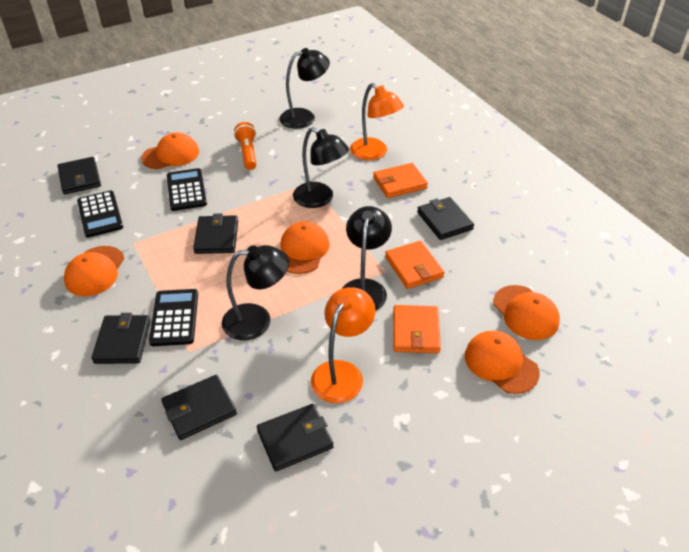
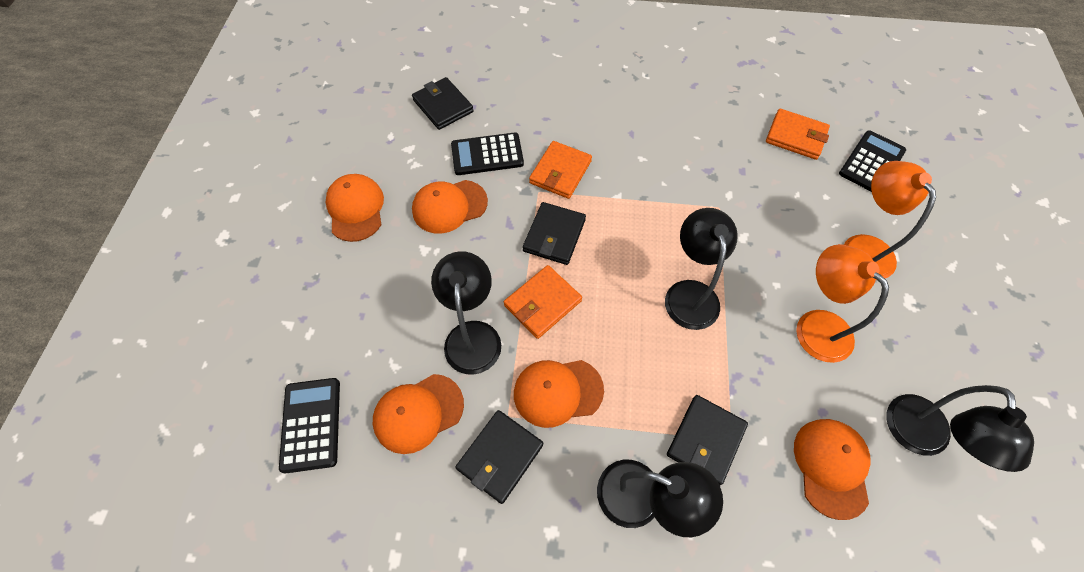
black wallet: 6 -> 4
orange flashlight: 1 -> 0

